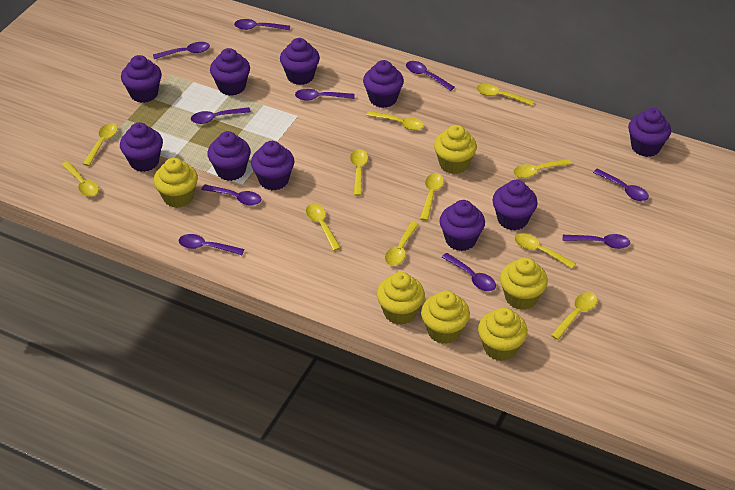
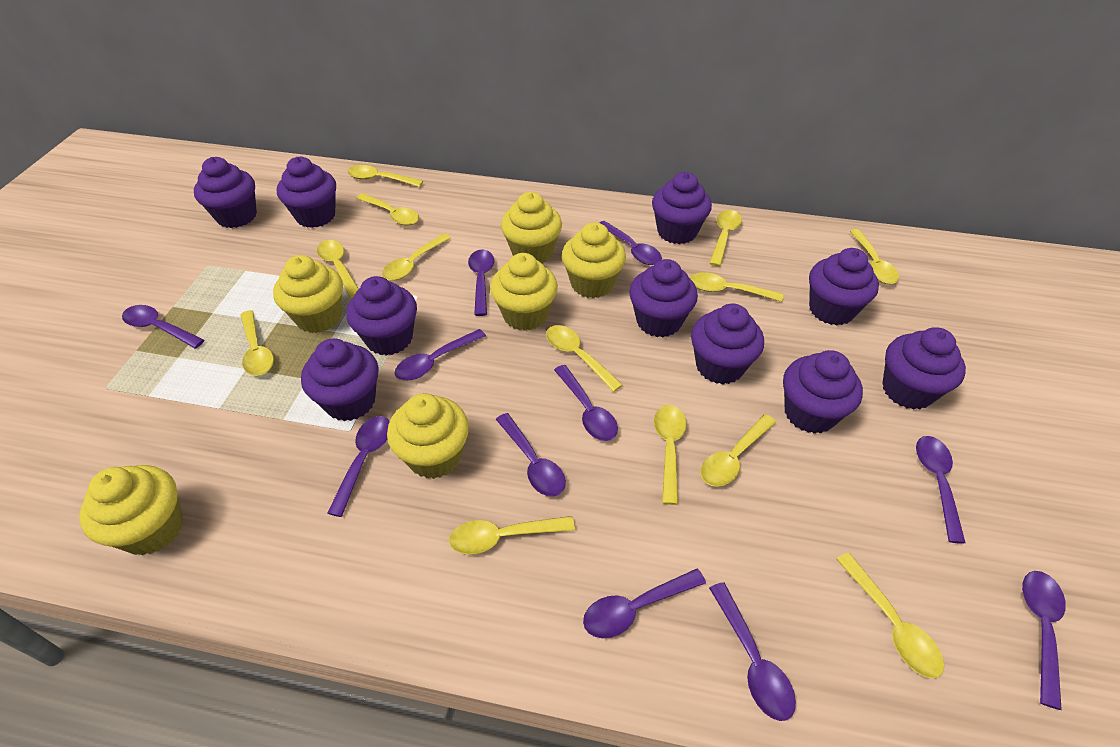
purple spoon: 10 -> 11
yellow spoon: 11 -> 13

